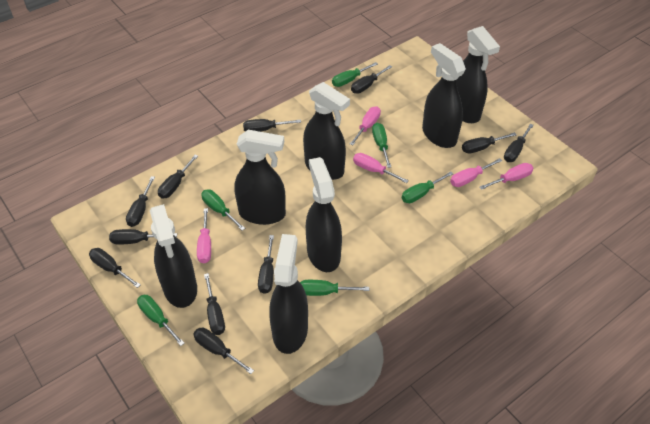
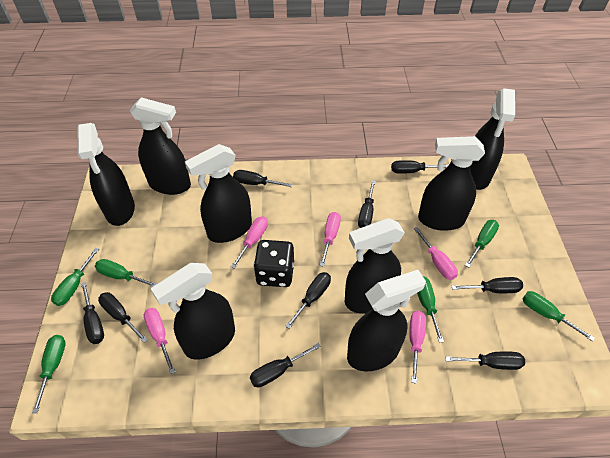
black dice: 0 -> 1
black screwdriver: 11 -> 9
black spray bottle: 7 -> 8

